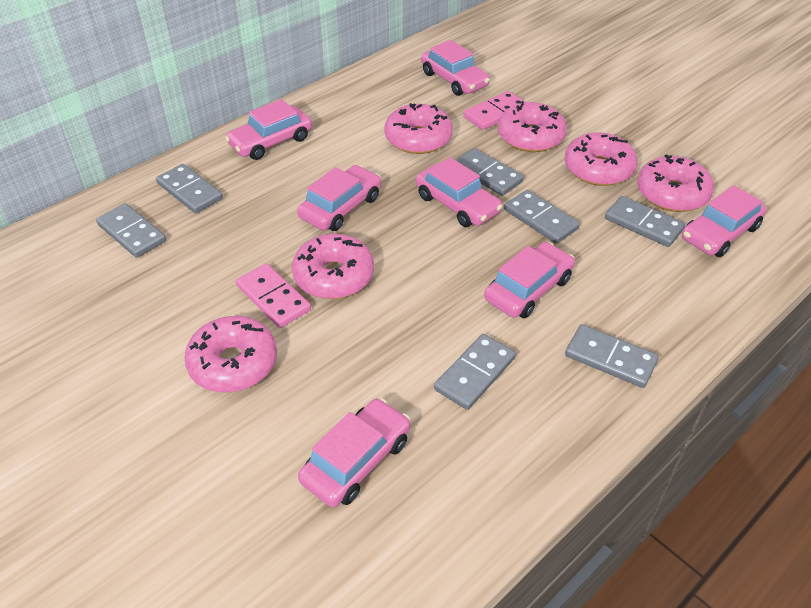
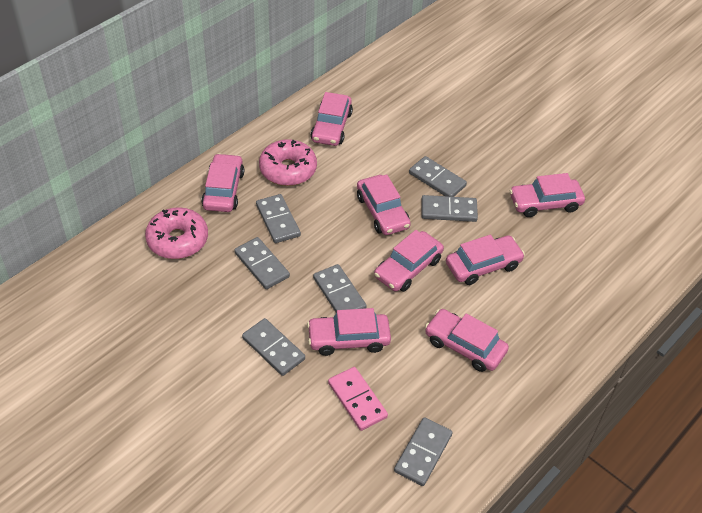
pink car: 7 -> 8
pink domino: 2 -> 1
pink donut: 6 -> 2

